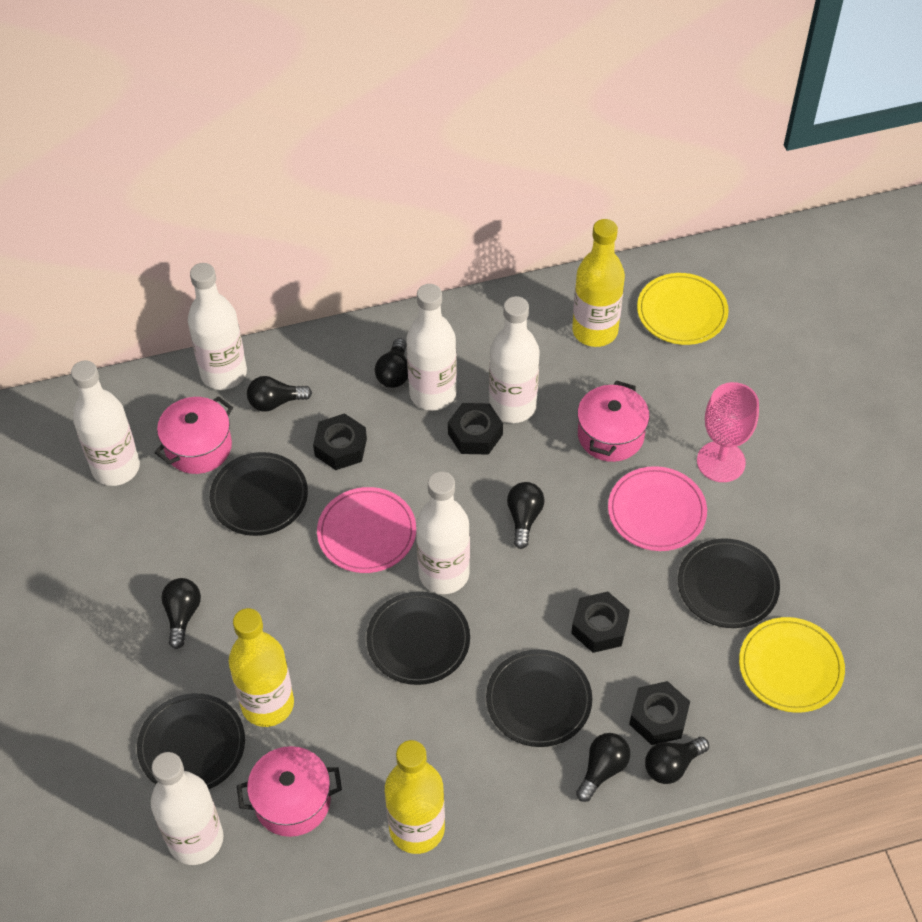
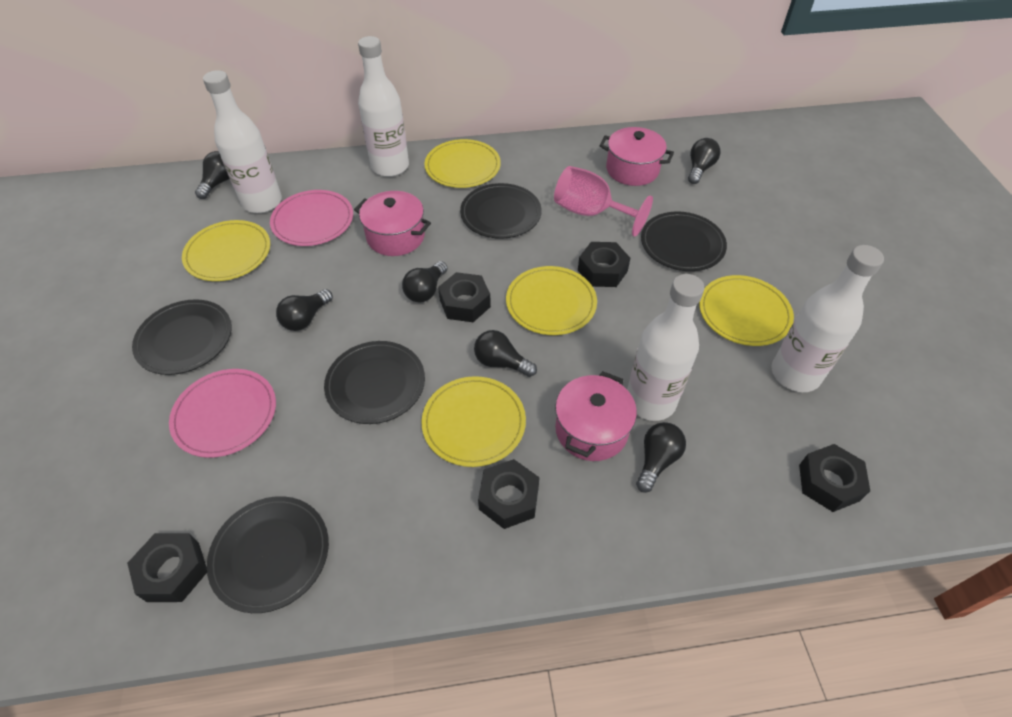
black nut: 4 -> 5
white bottle: 6 -> 4
yellow bottle: 3 -> 0
yellow plate: 2 -> 5

